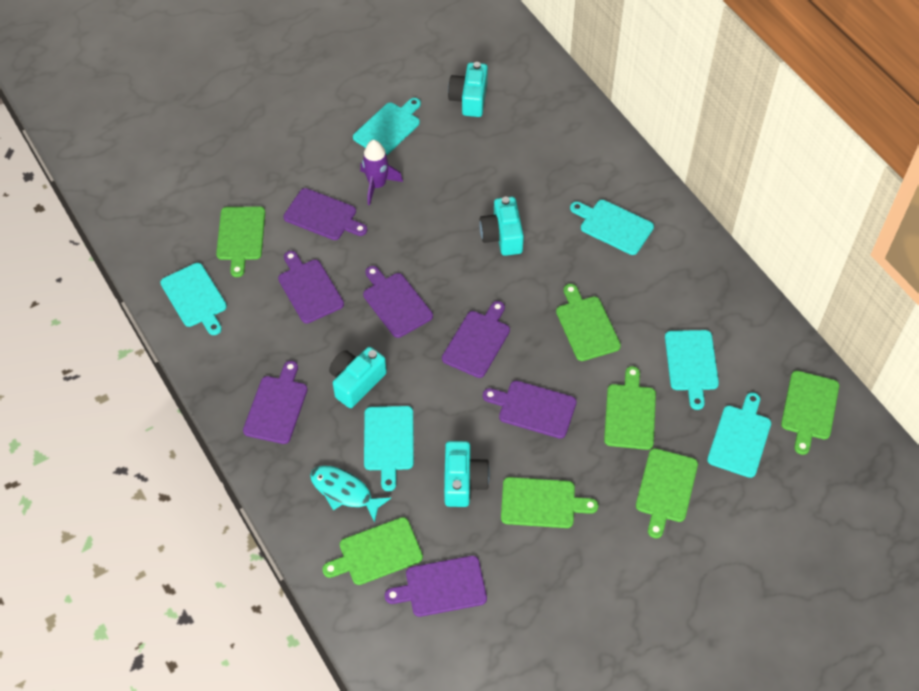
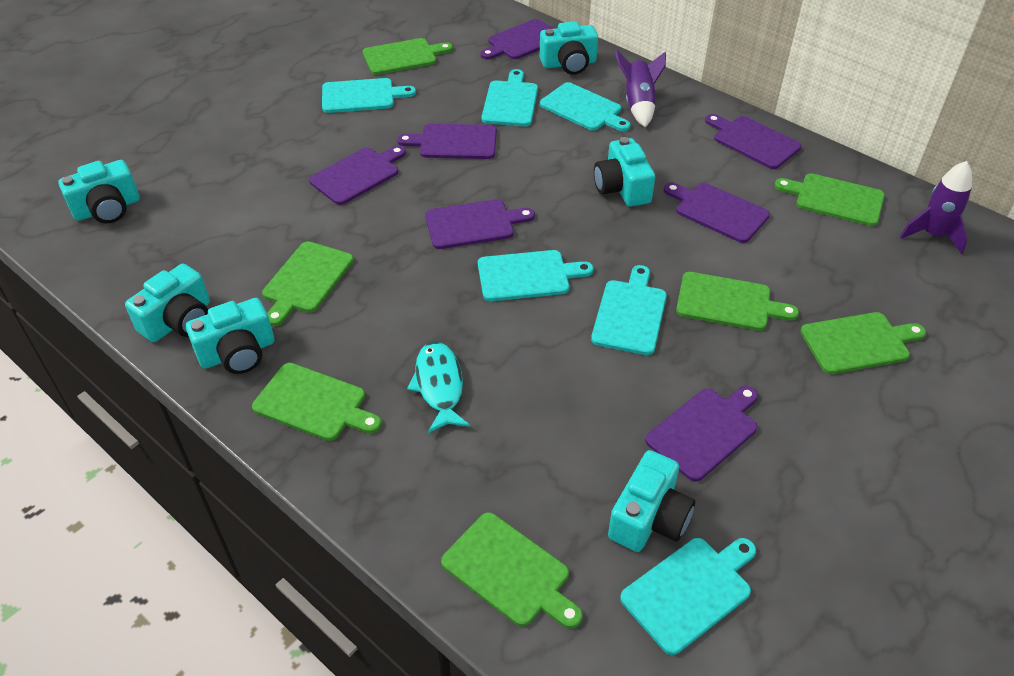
purple rocket: 1 -> 2
turquoise camera: 4 -> 6

